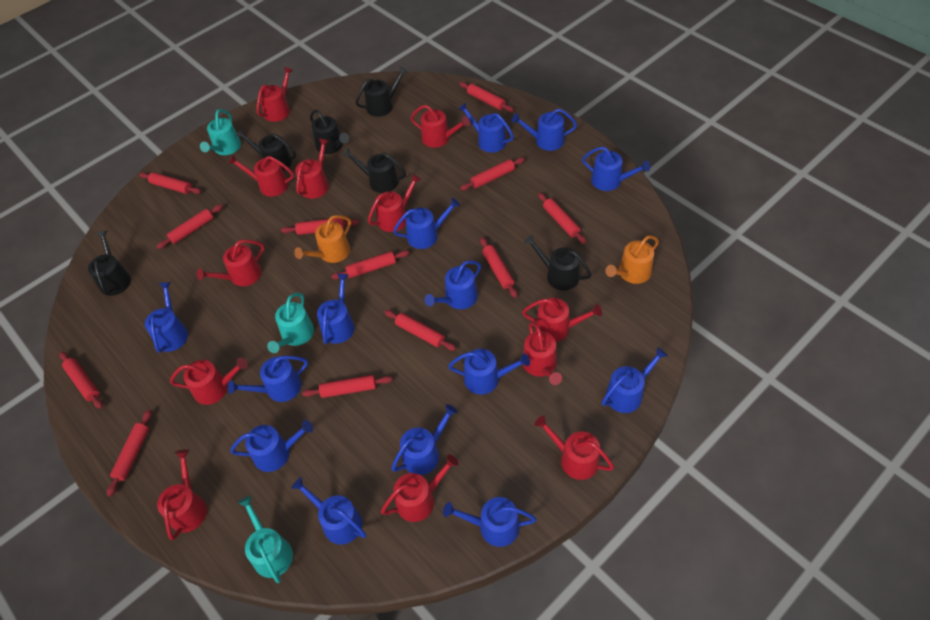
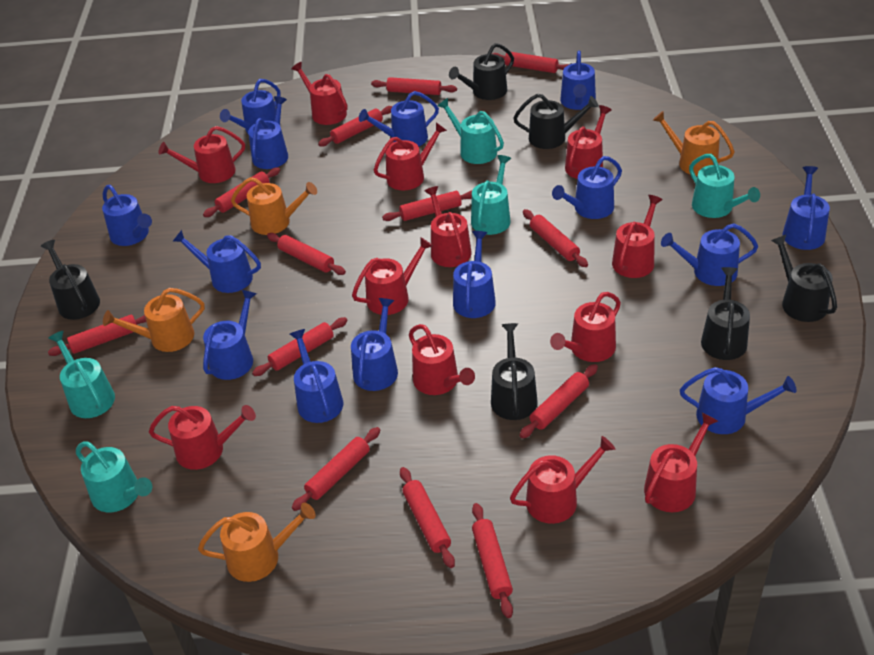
orange watering can: 2 -> 4
red rolling pin: 12 -> 13
turquoise watering can: 3 -> 5

